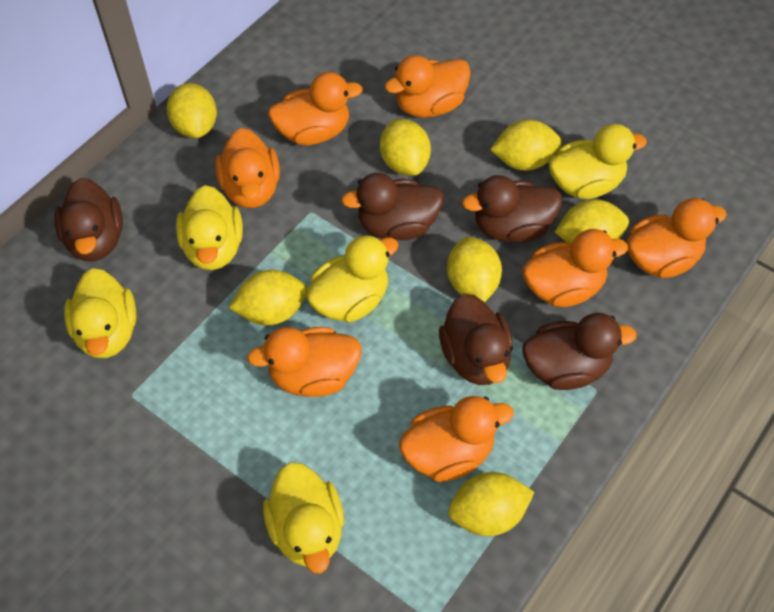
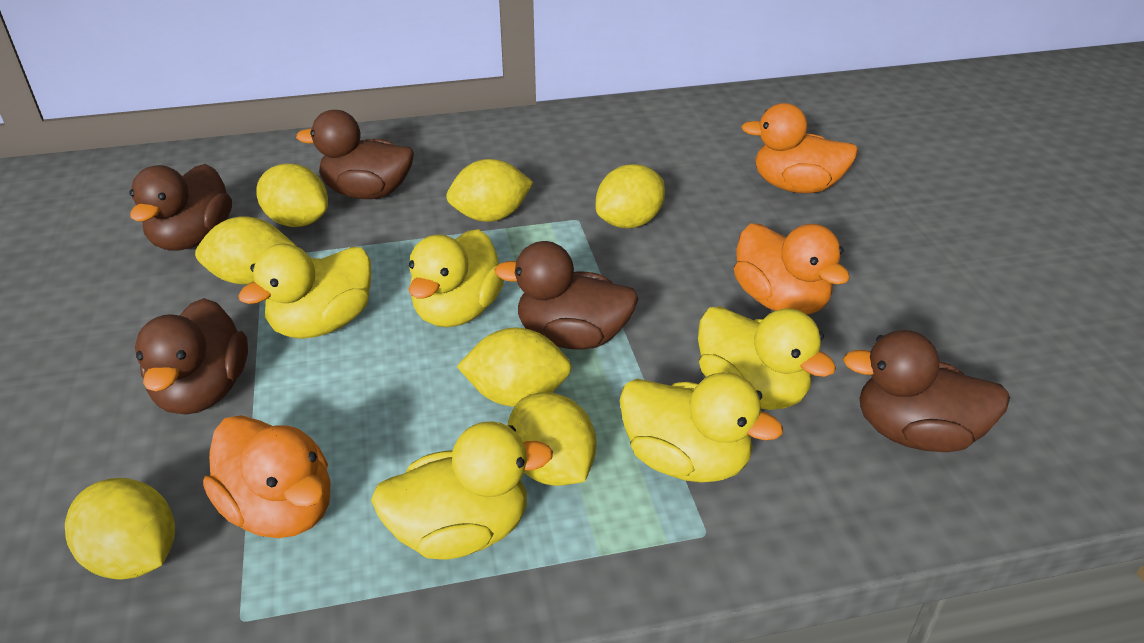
orange duck: 7 -> 3

